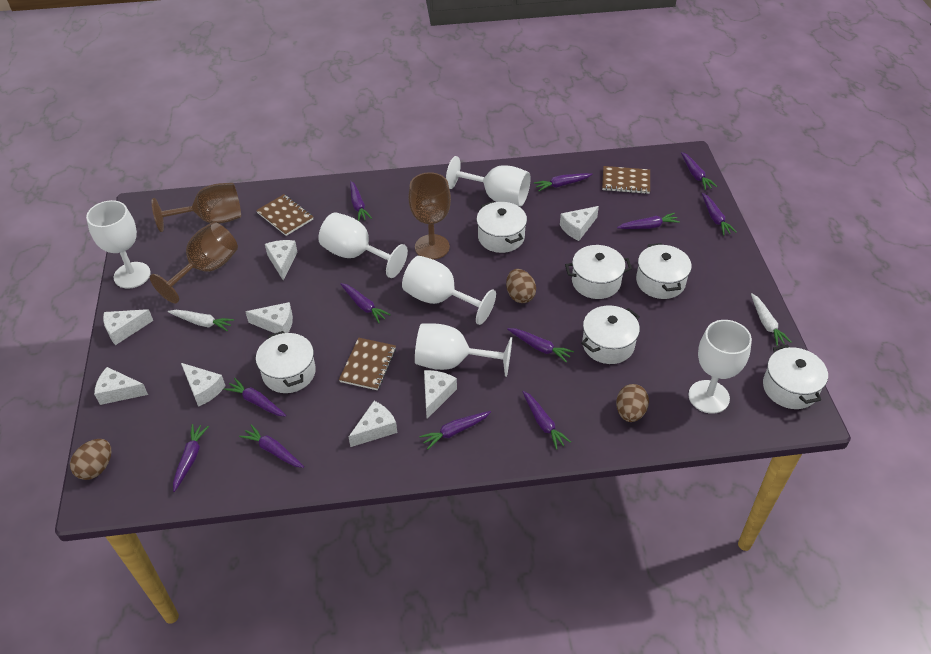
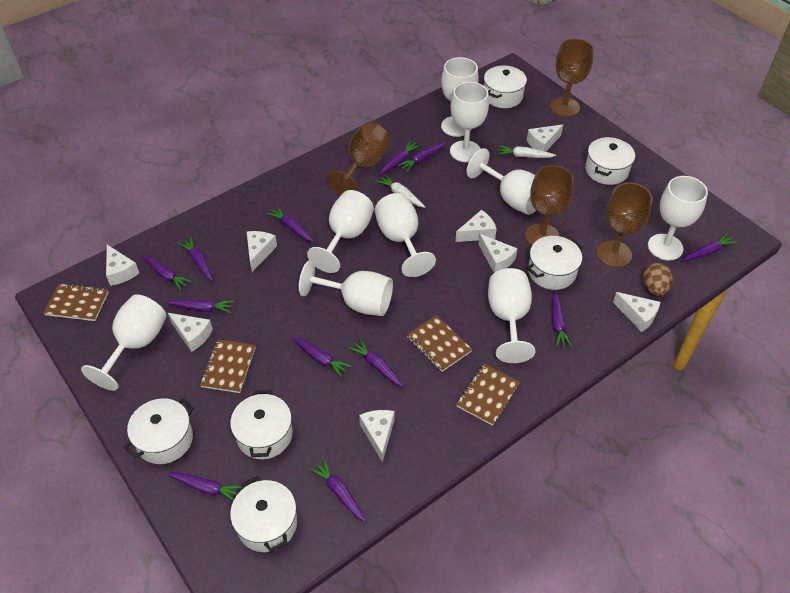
brown egg: 3 -> 1
brown goblet: 3 -> 4
brown notebook: 3 -> 4
white goblet: 6 -> 9

